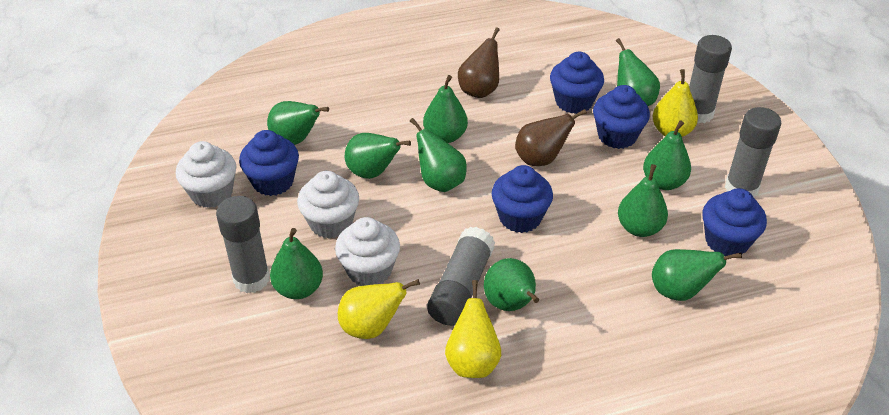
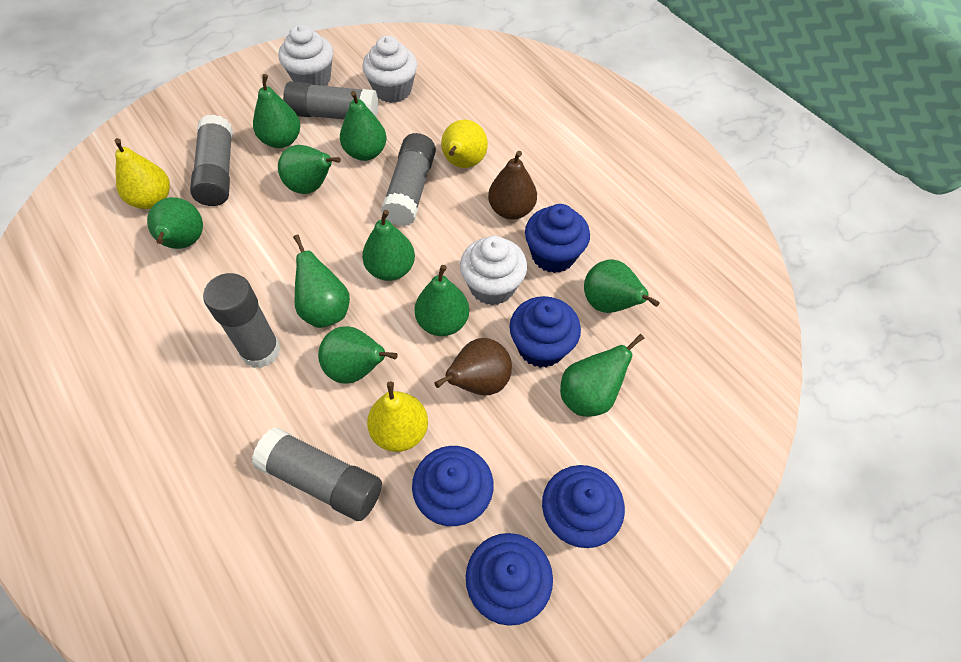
grey glue stick: 4 -> 5

